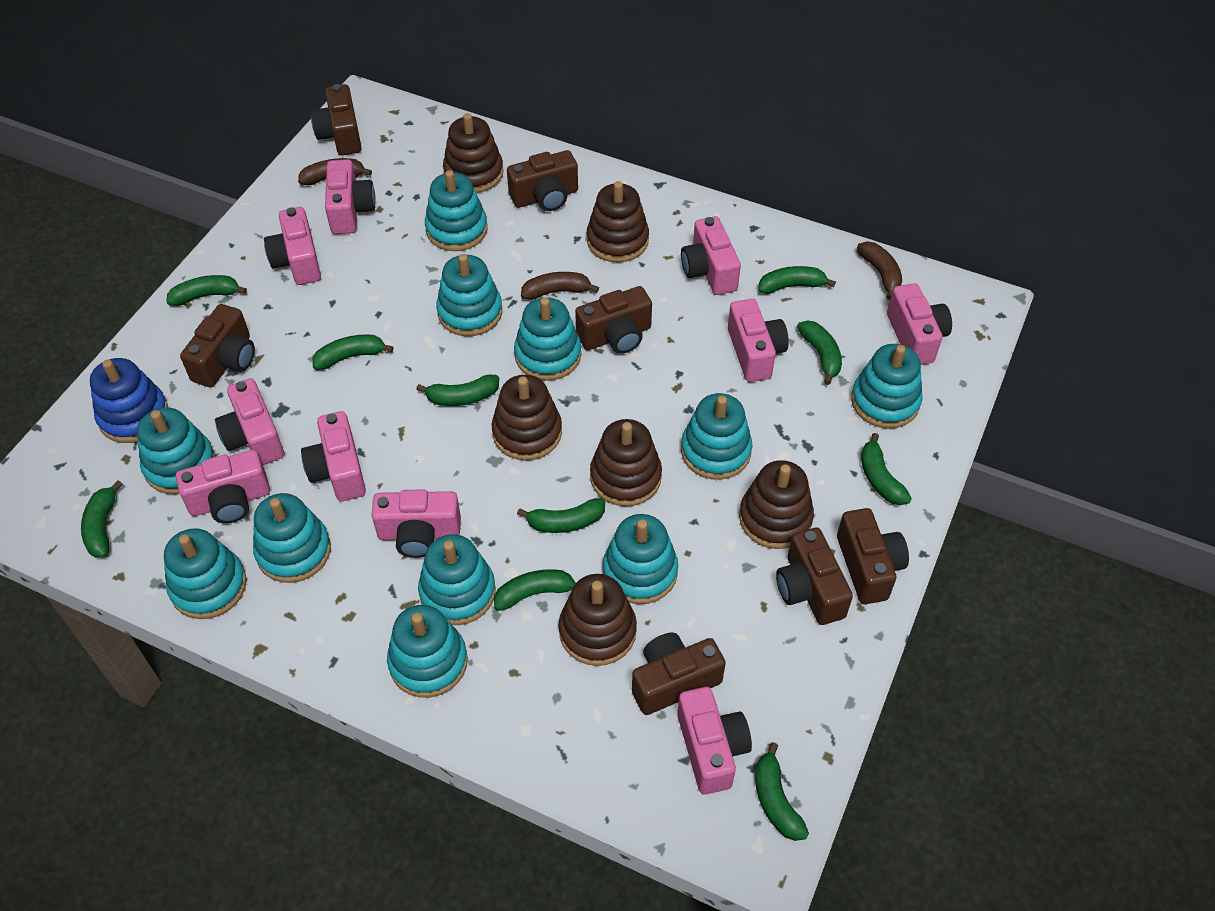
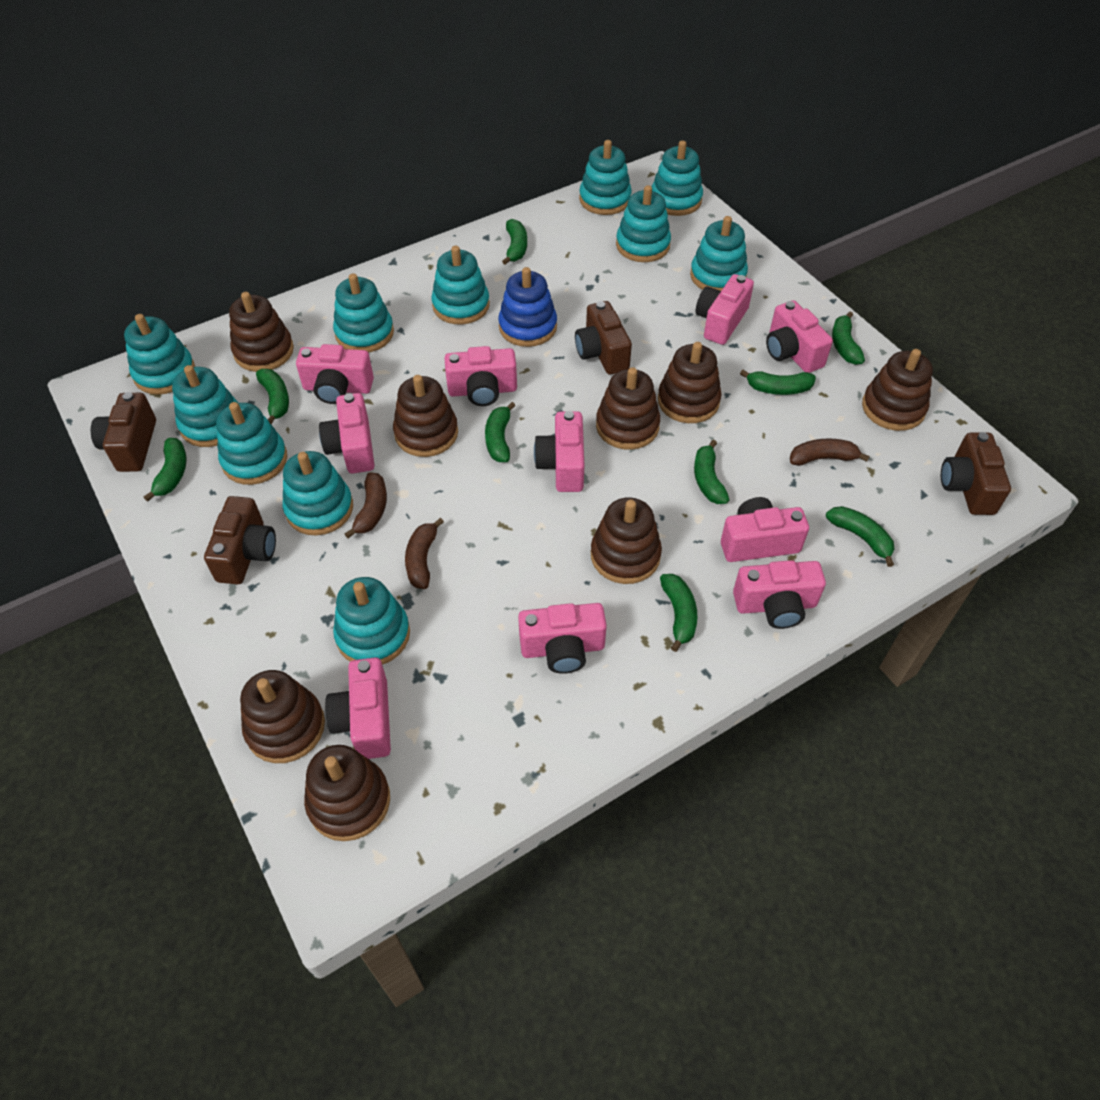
brown camera: 7 -> 4
brown stacking toy: 6 -> 8
green banana: 10 -> 9

